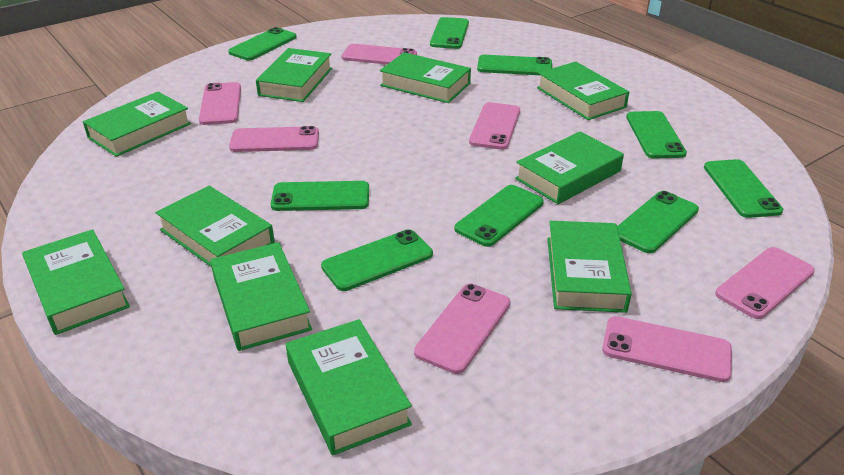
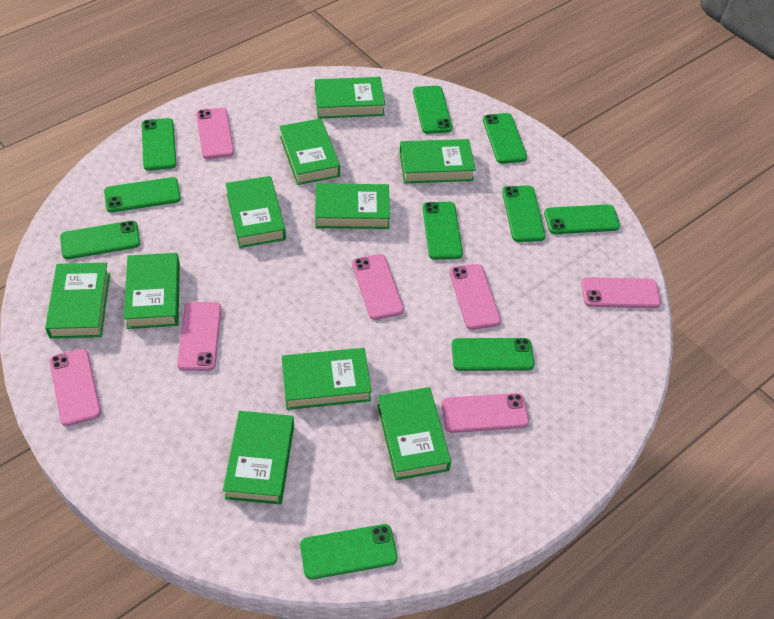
green phone: 9 -> 10

